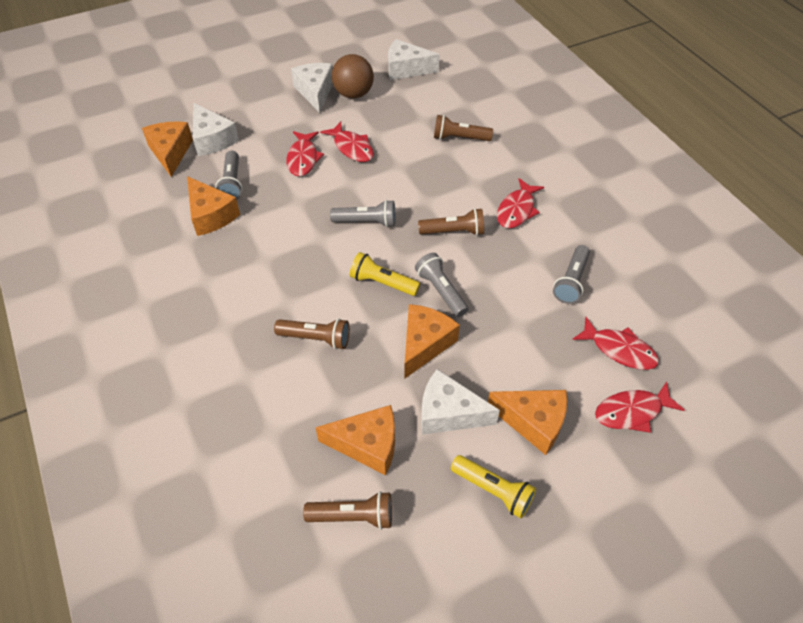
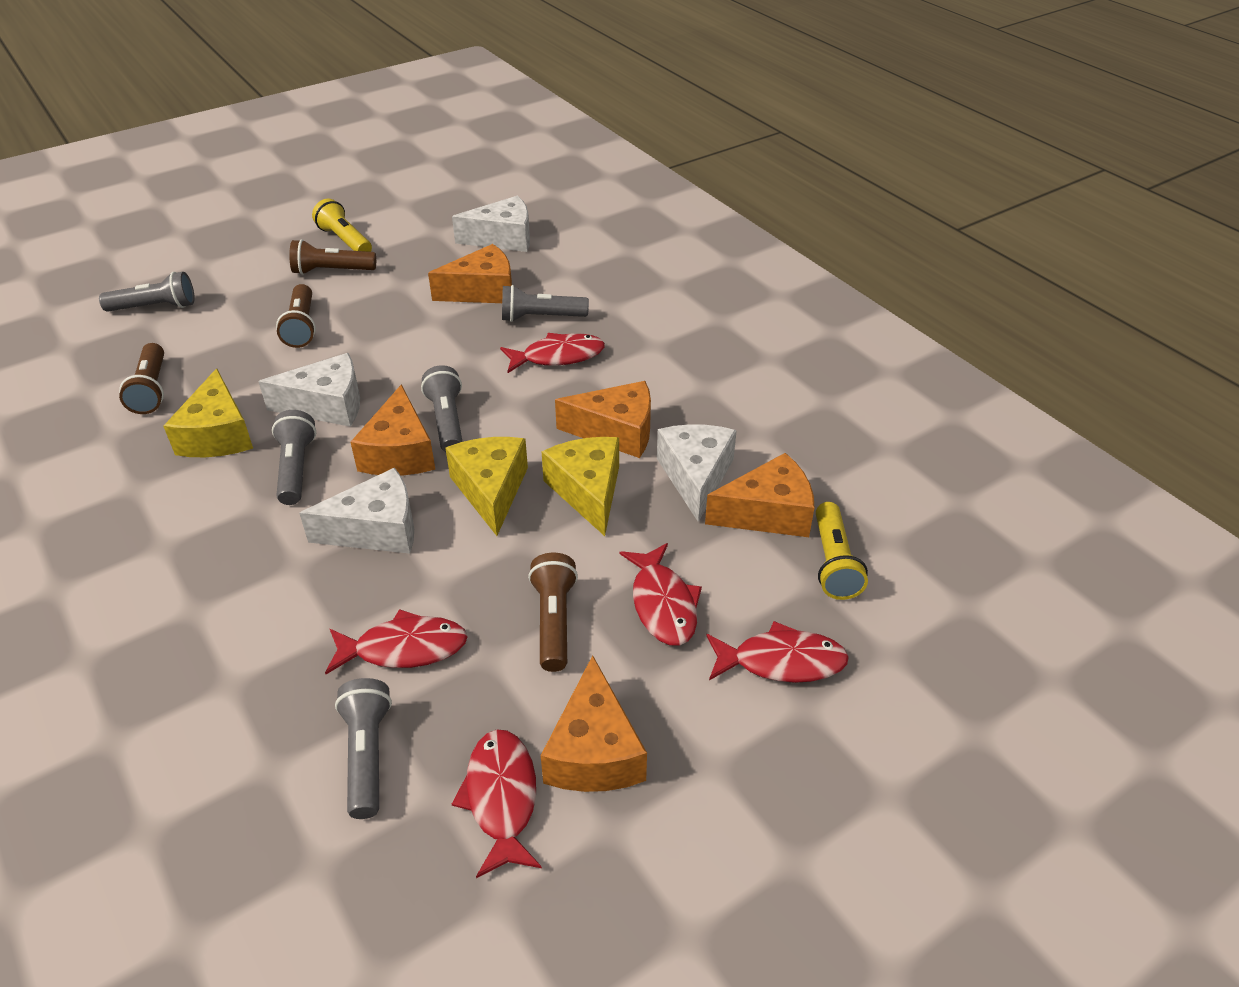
brown ball: 1 -> 0
grey flashlight: 4 -> 5
yellow cheese: 0 -> 3

